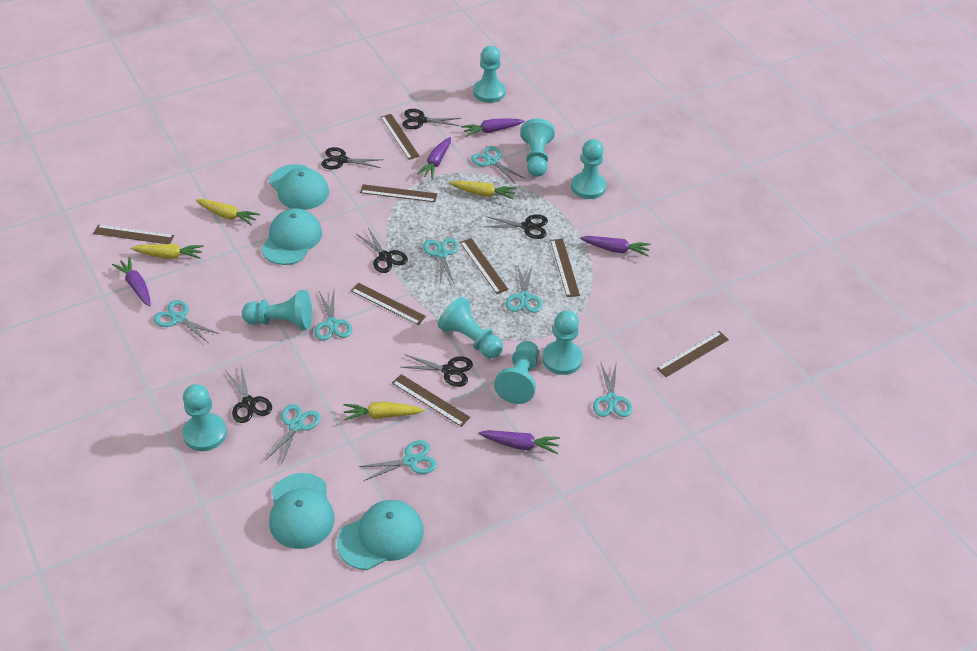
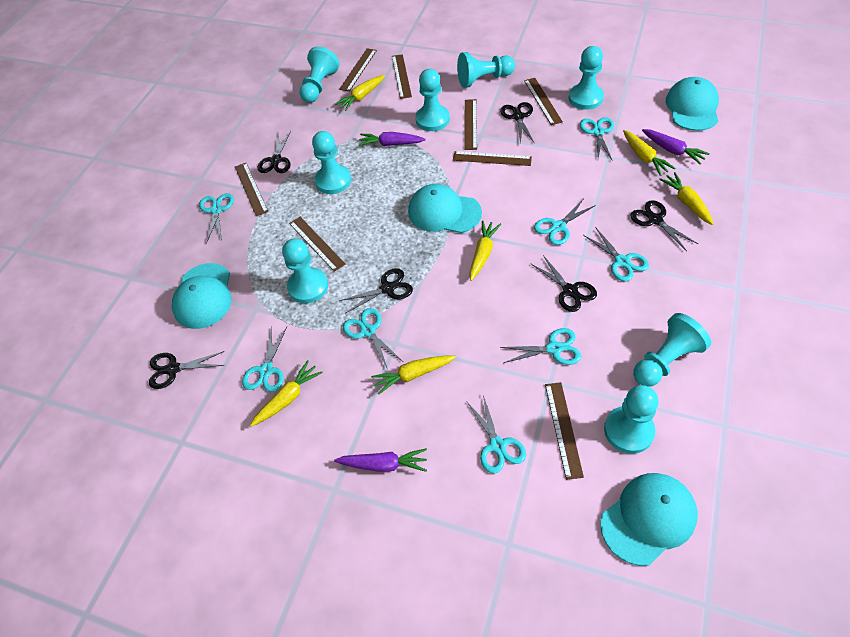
purple carrot: 5 -> 3
yellow carrot: 4 -> 6

